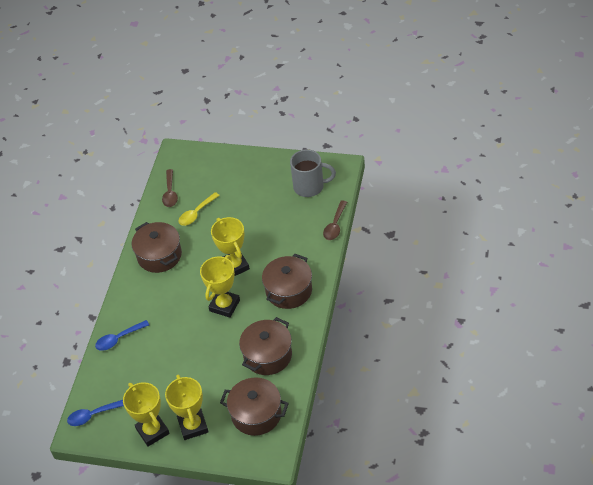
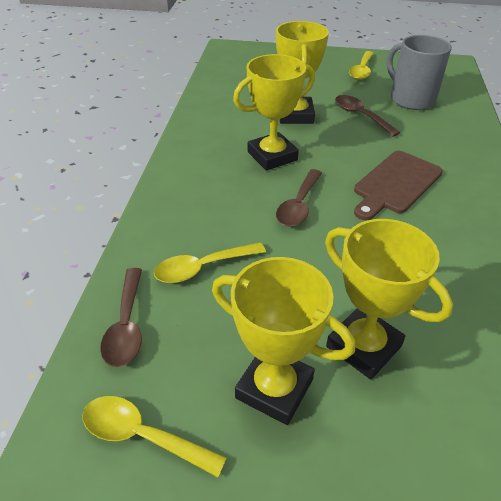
blue spoon: 2 -> 0
brown cutting board: 0 -> 1
brown pot: 4 -> 0
brown spoon: 2 -> 3
yellow spoon: 1 -> 3

